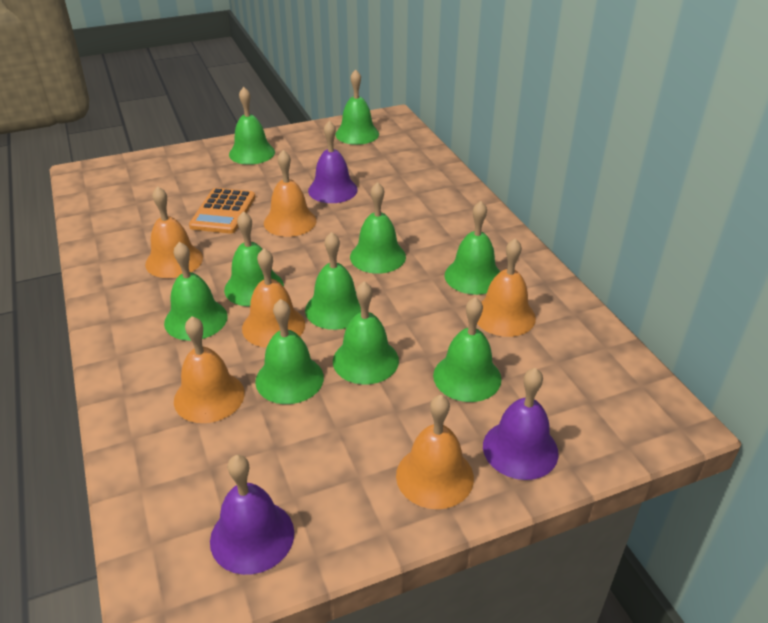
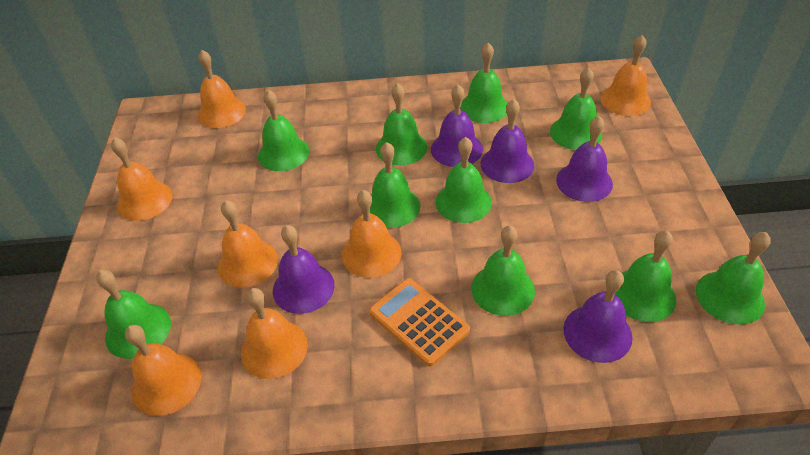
orange bell: 6 -> 7
purple bell: 3 -> 5

